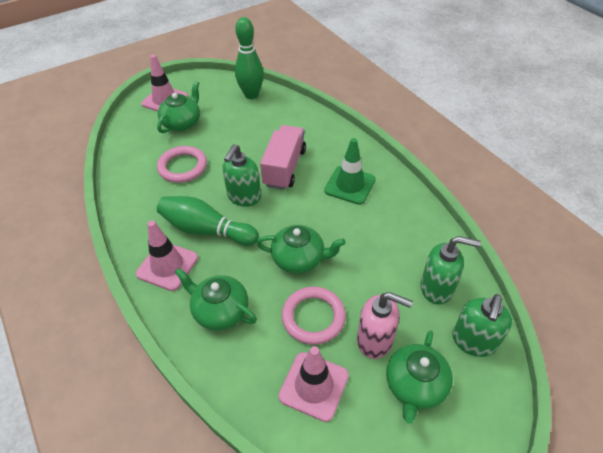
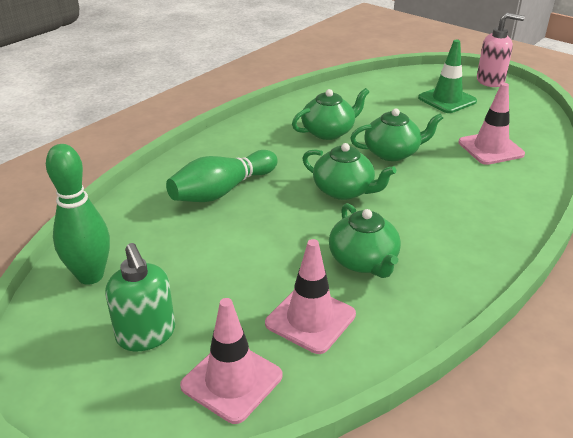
green soap dispenser: 3 -> 1
pink ring: 2 -> 0
pink truck: 1 -> 0

